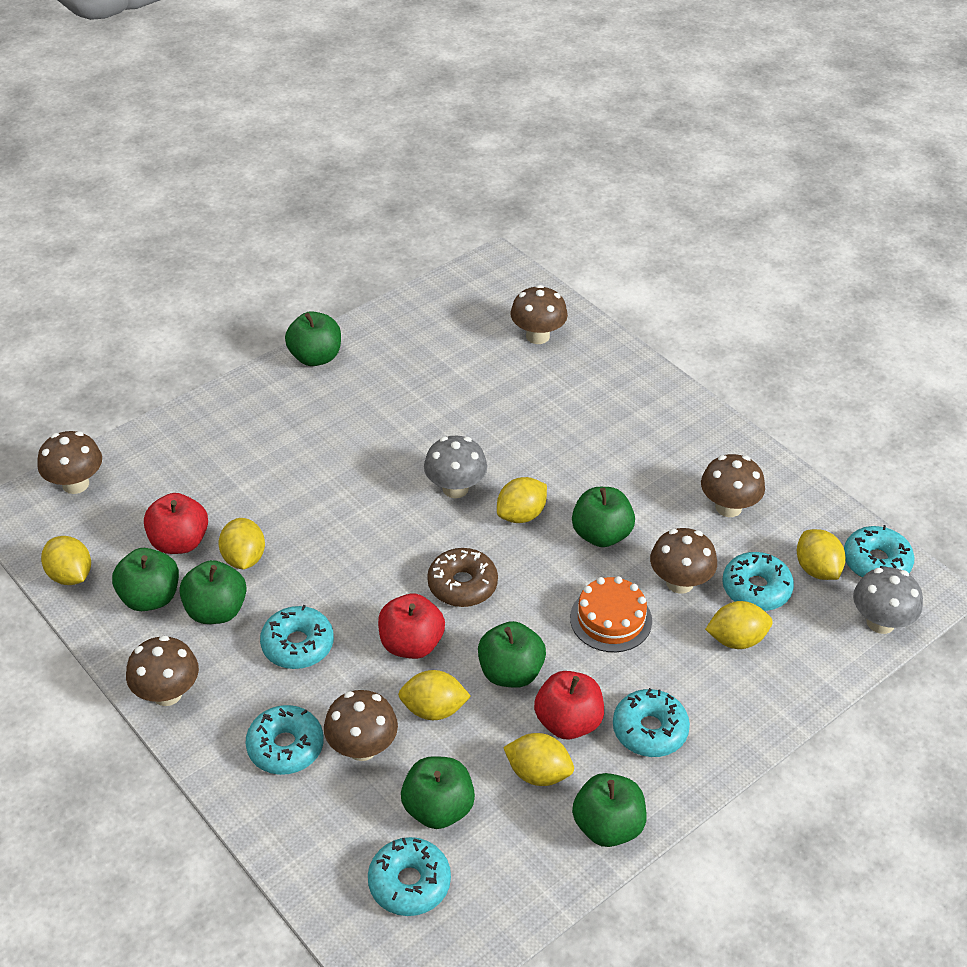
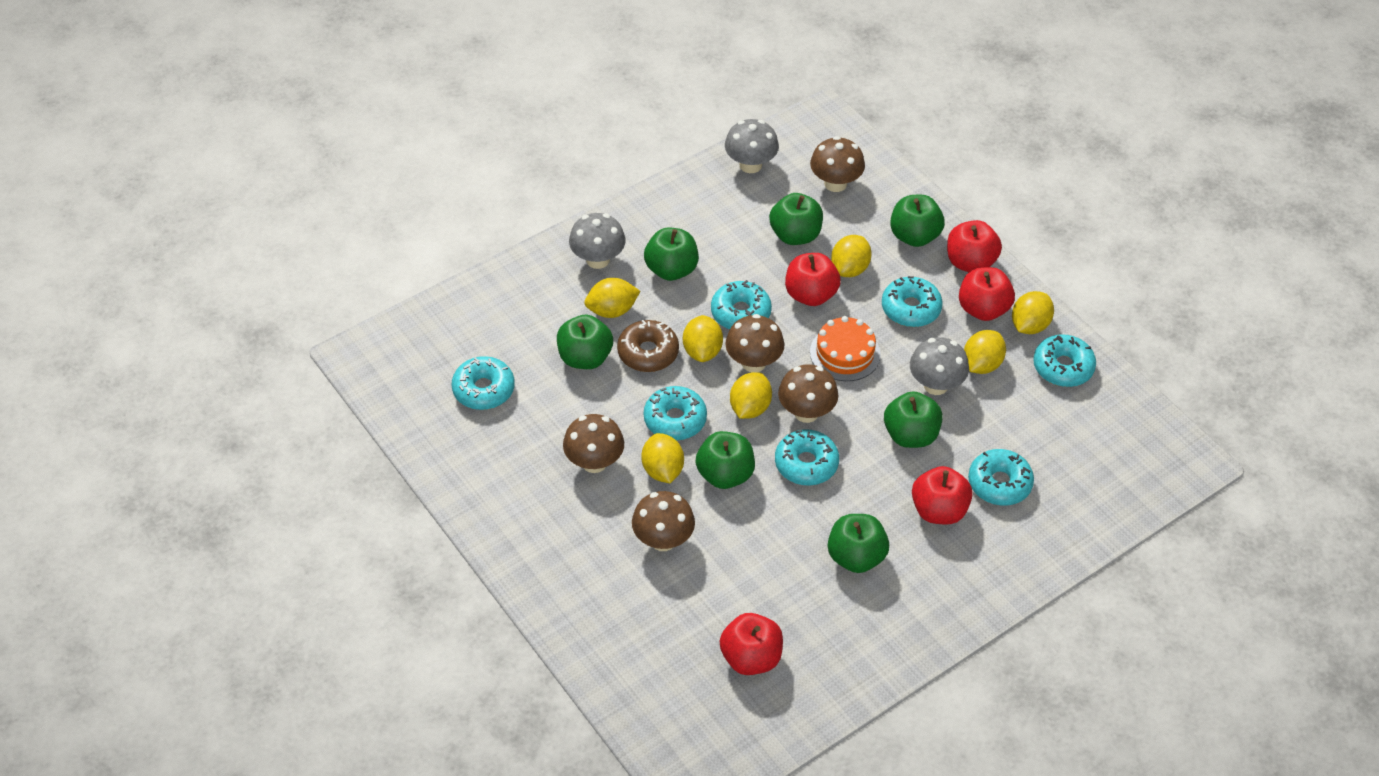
brown mushroom: 6 -> 5
grey mushroom: 2 -> 3
red apple: 3 -> 5
turquoise donut: 6 -> 7

